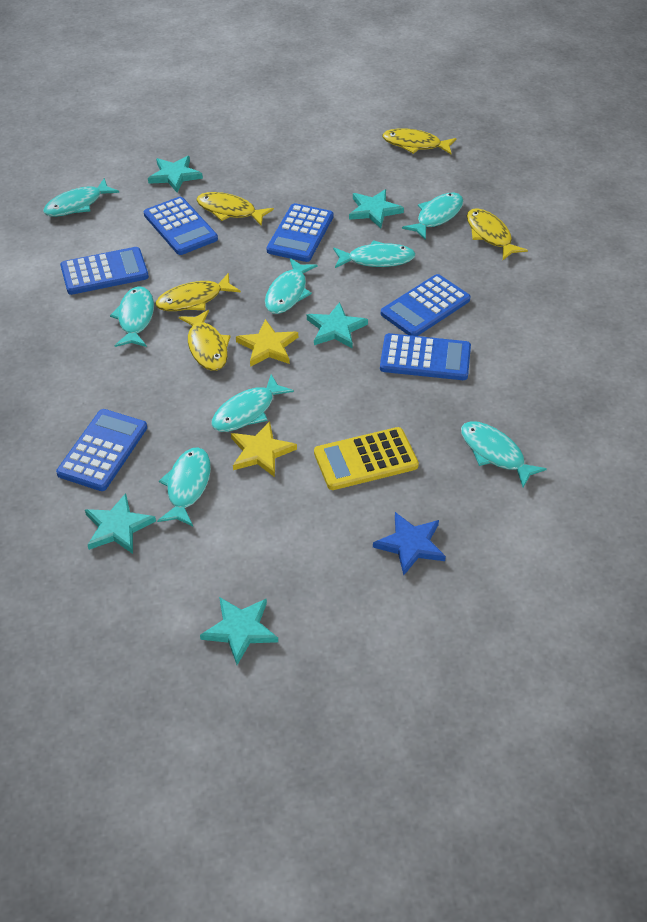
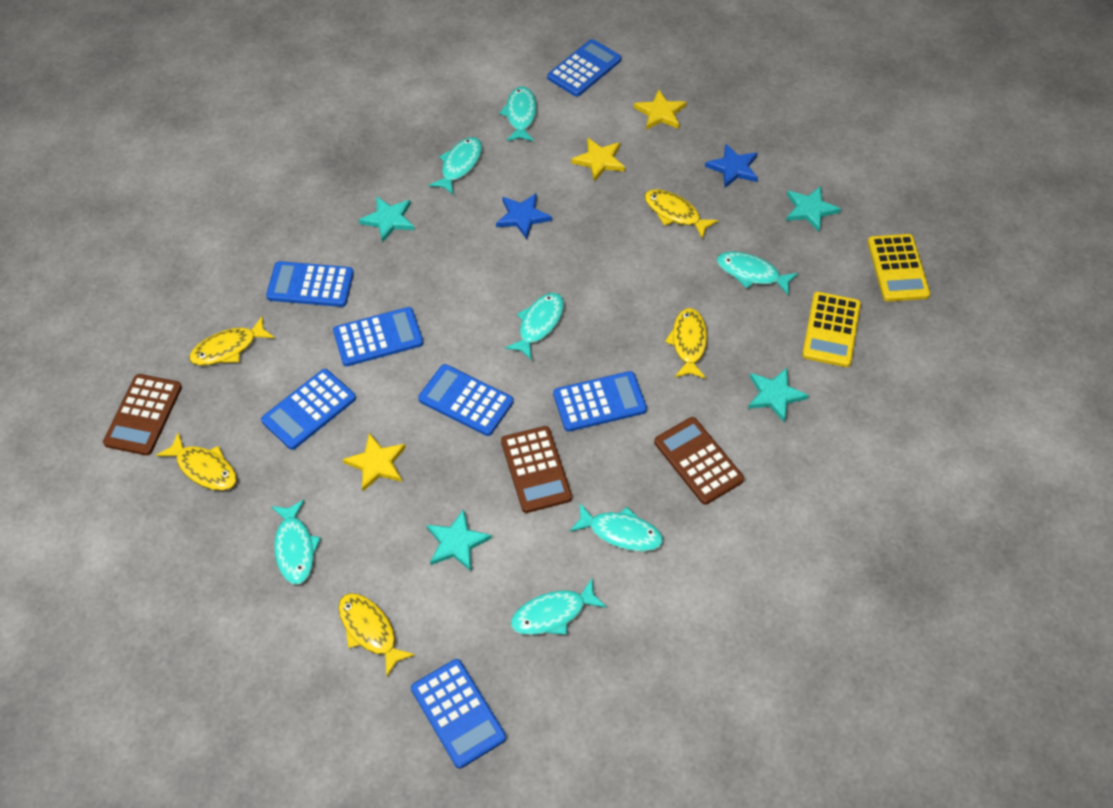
blue calculator: 6 -> 7
blue star: 1 -> 2
brown calculator: 0 -> 3
turquoise fish: 8 -> 7
turquoise star: 5 -> 4
yellow calculator: 1 -> 2
yellow star: 2 -> 3

